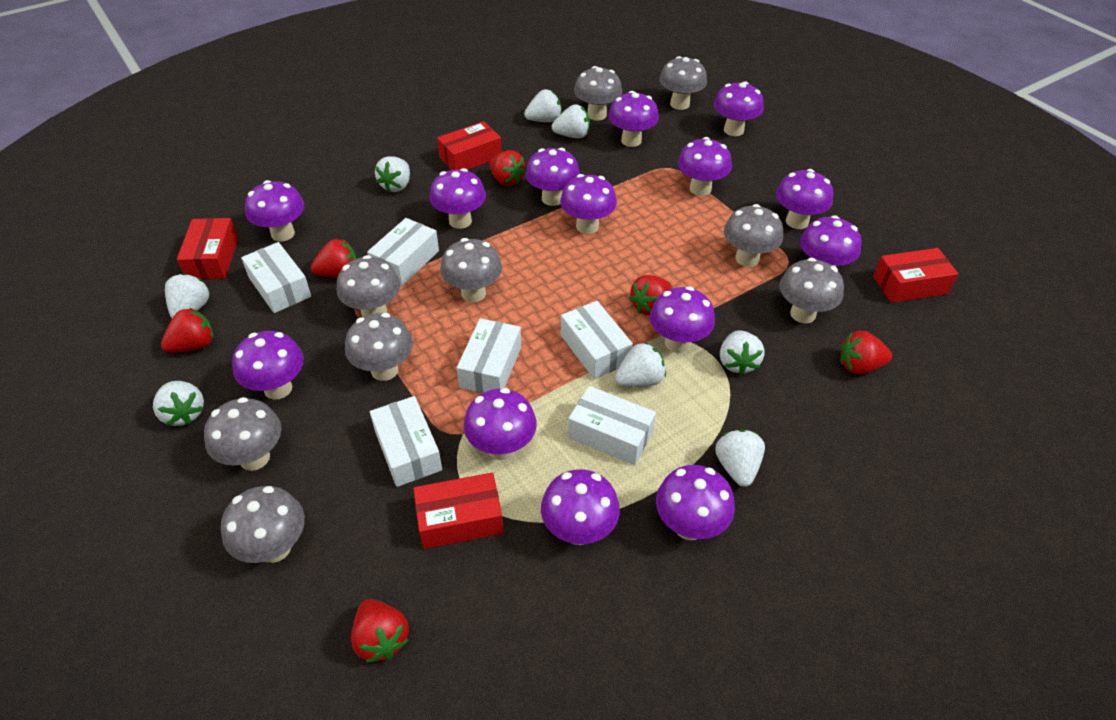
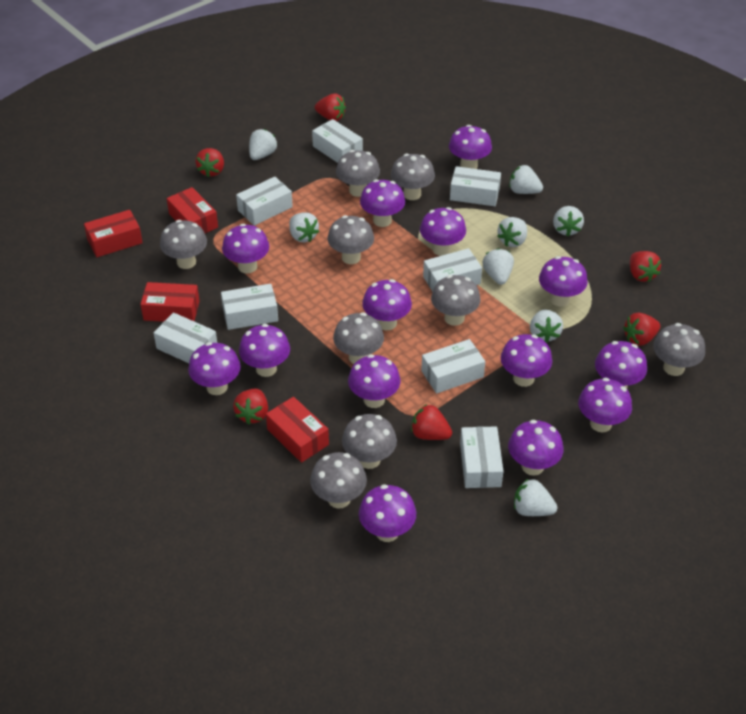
white box: 6 -> 8

